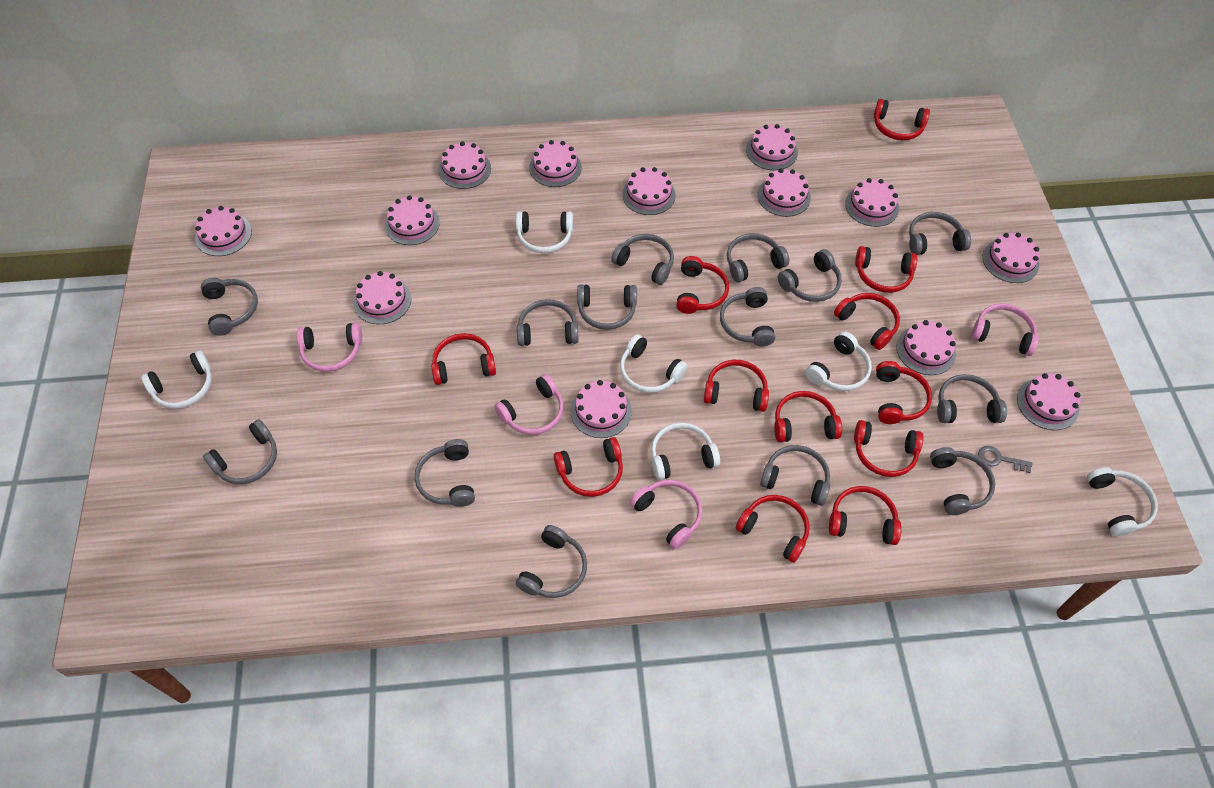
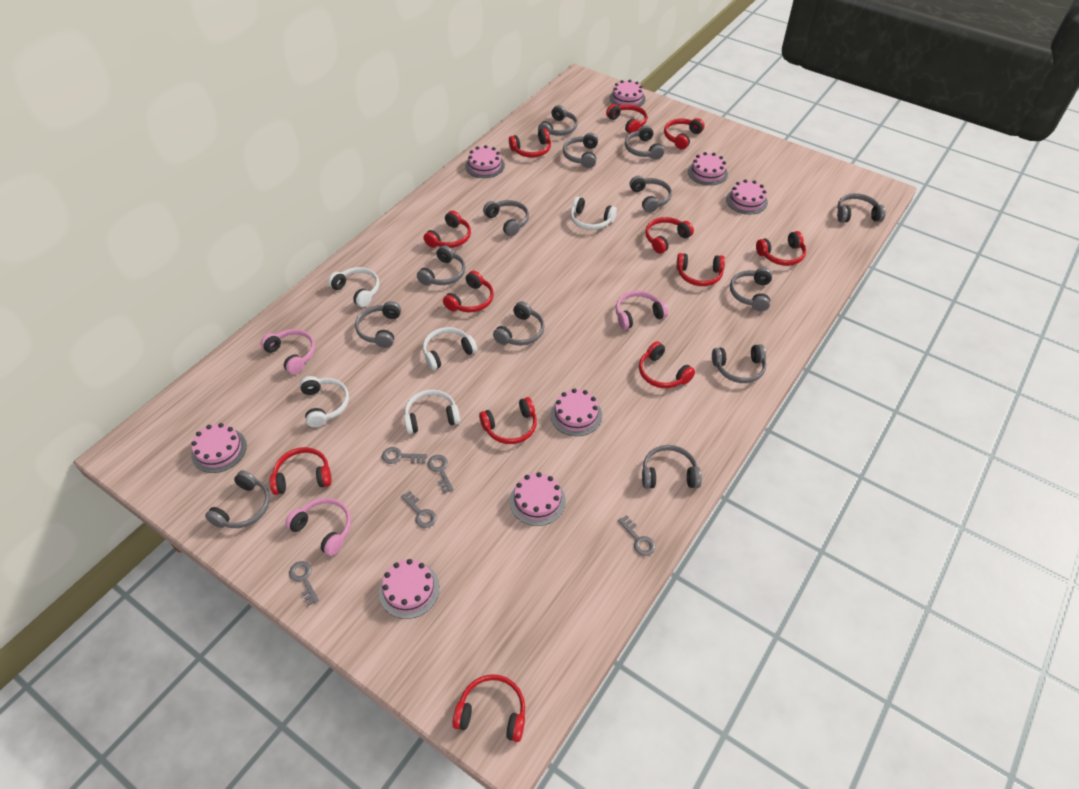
grey headphones: 14 -> 13
grey key: 1 -> 5
pink cake: 13 -> 8
pink headphones: 4 -> 3
white headphones: 6 -> 5

